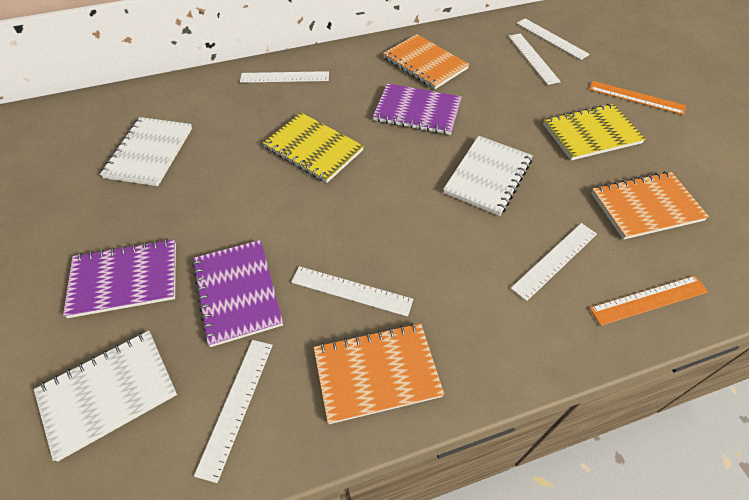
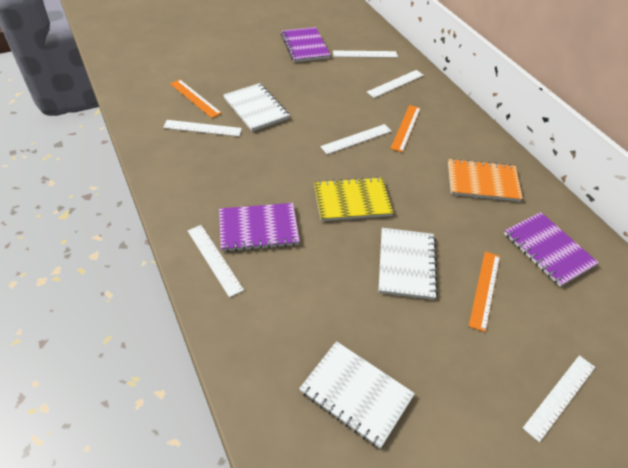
orange notebook: 3 -> 1
orange ruler: 2 -> 3
yellow notebook: 2 -> 1

